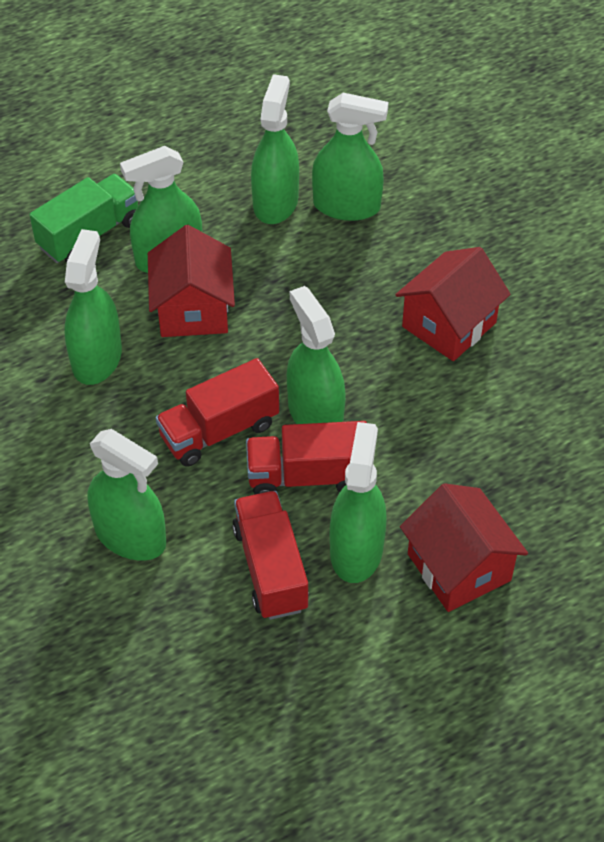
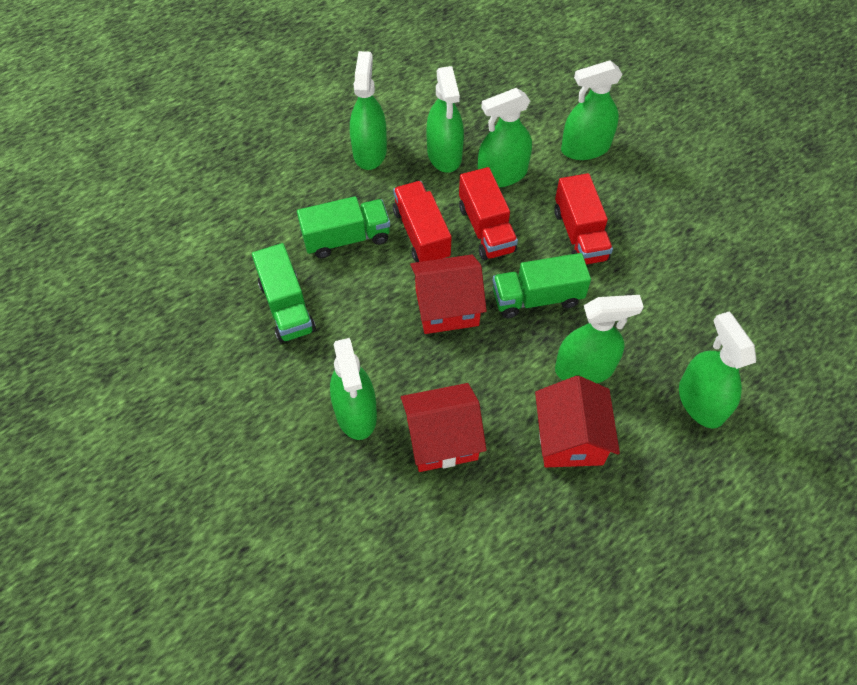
green truck: 1 -> 3

